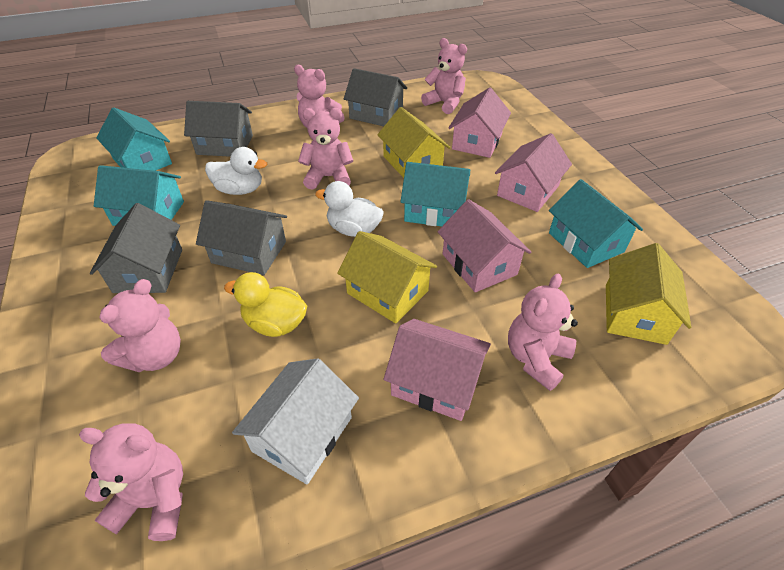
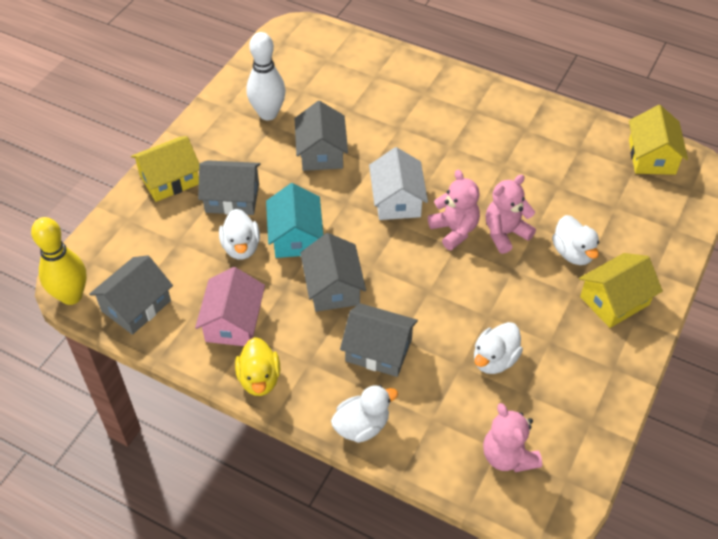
grey house: 4 -> 5
pink house: 4 -> 1
pink teddy bear: 6 -> 3
turquoise house: 4 -> 1
white bowling pin: 0 -> 1
white duck: 2 -> 4
yellow bowling pin: 0 -> 1

